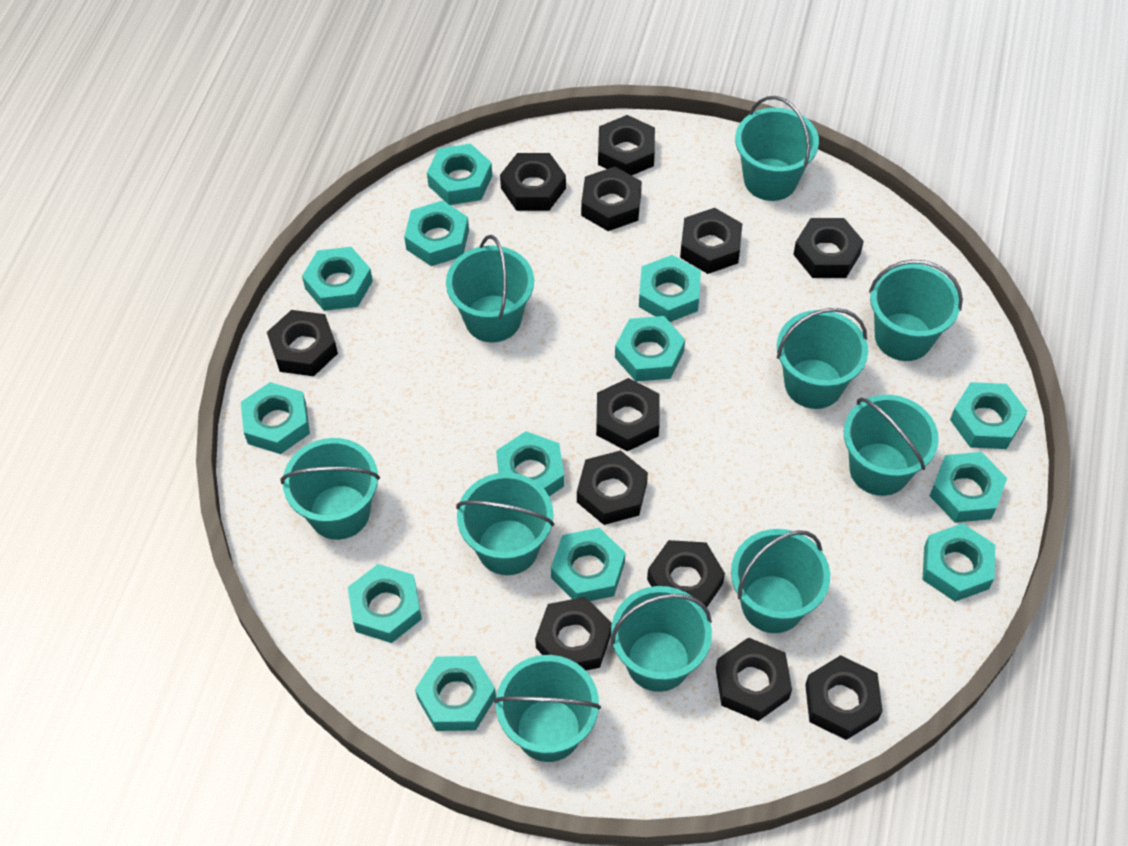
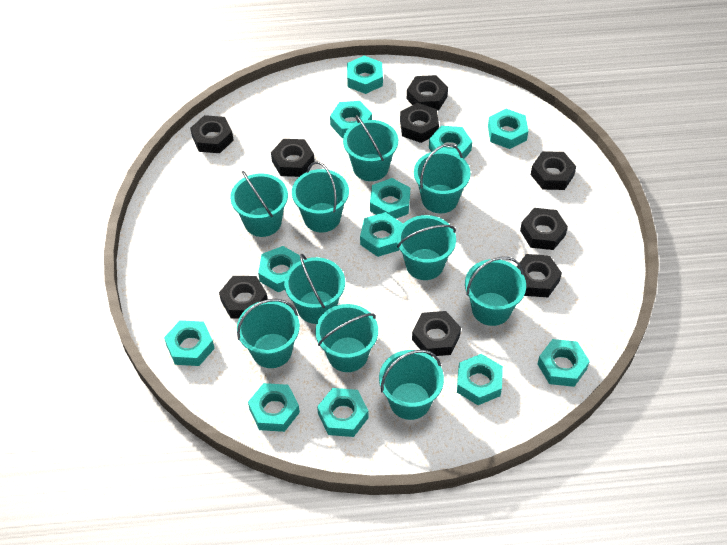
black nut: 12 -> 9
turquoise nut: 13 -> 12

